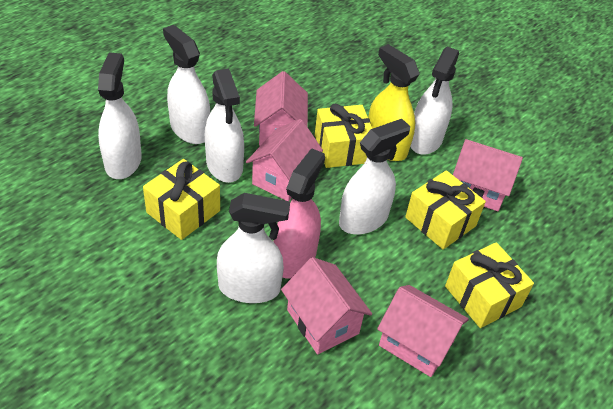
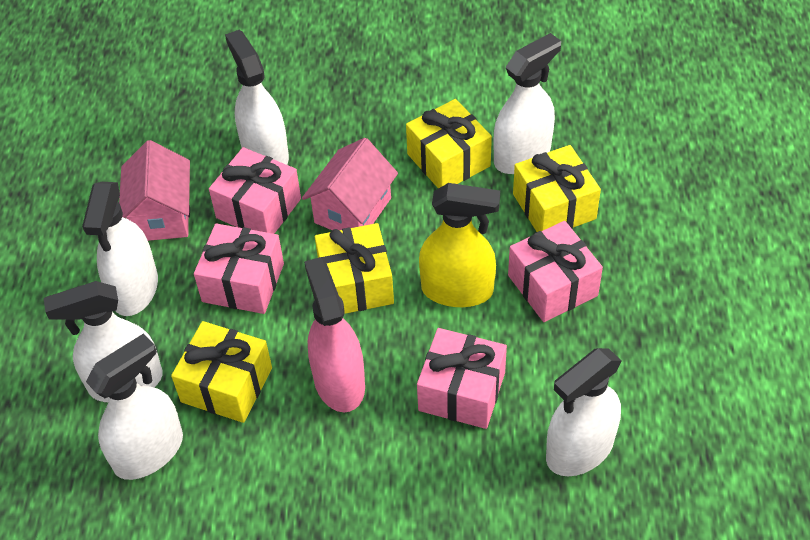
pink gift: 0 -> 4
pink house: 5 -> 2

